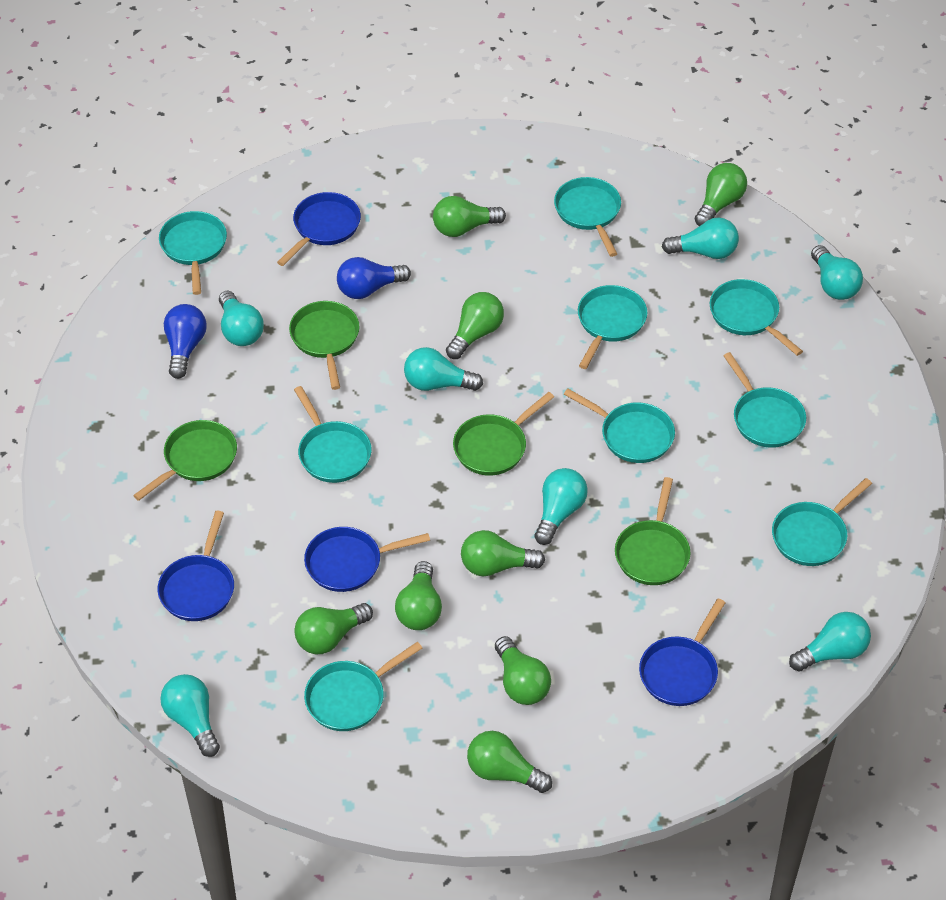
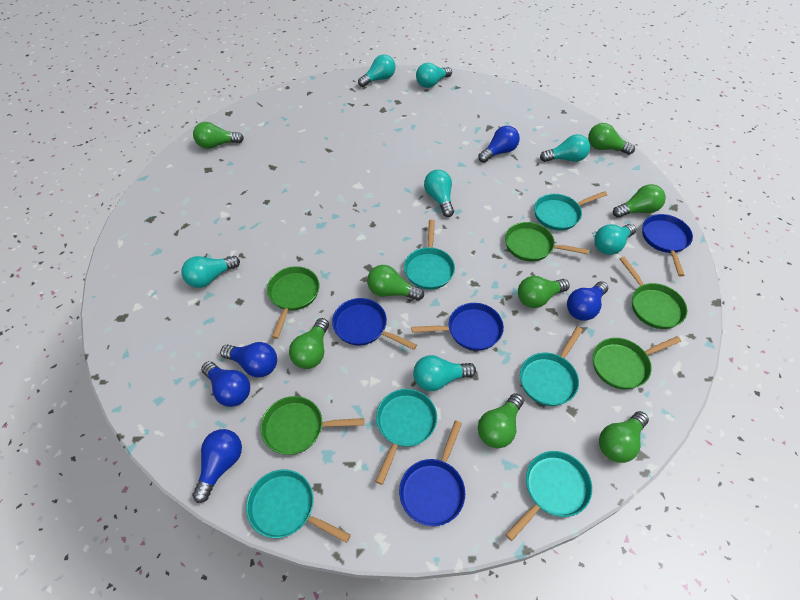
blue light bulb: 2 -> 5
green pan: 4 -> 5
turquoise pan: 9 -> 6

